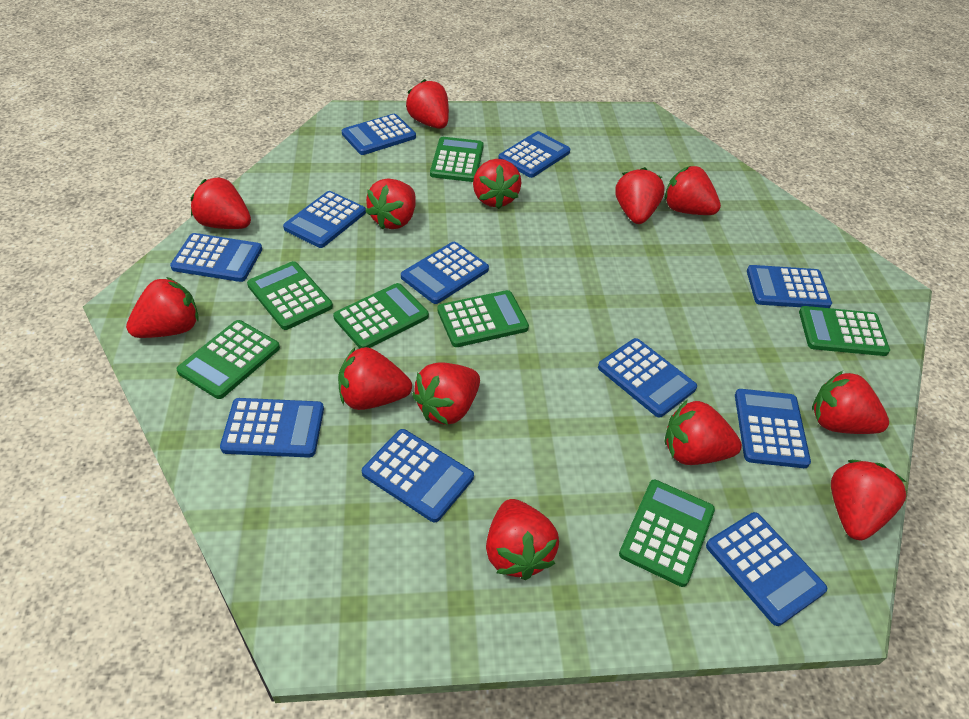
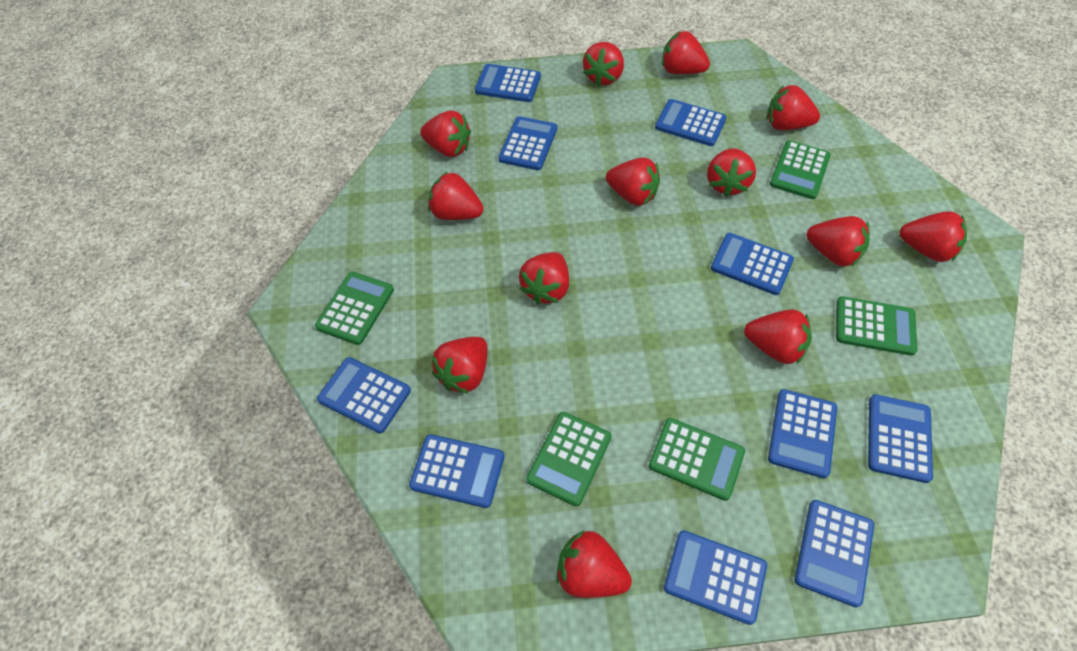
blue calculator: 11 -> 10
green calculator: 7 -> 5

